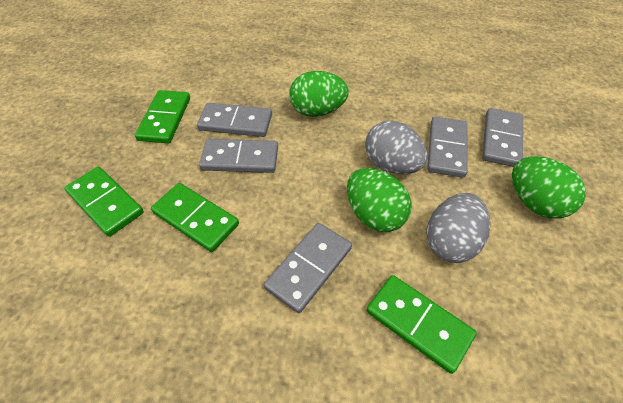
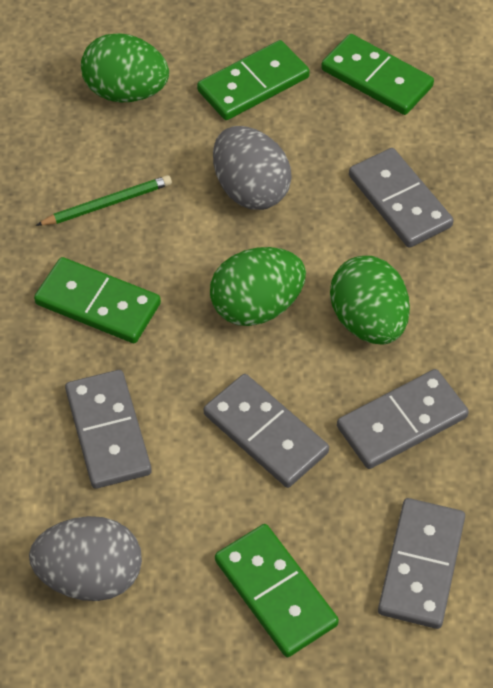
green pencil: 0 -> 1

